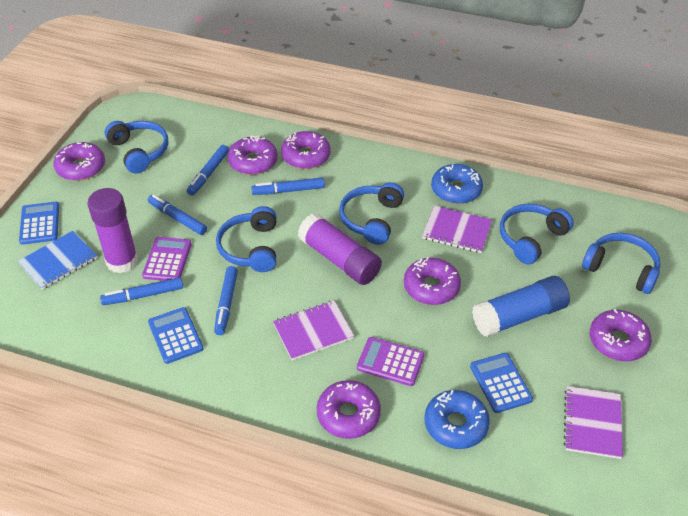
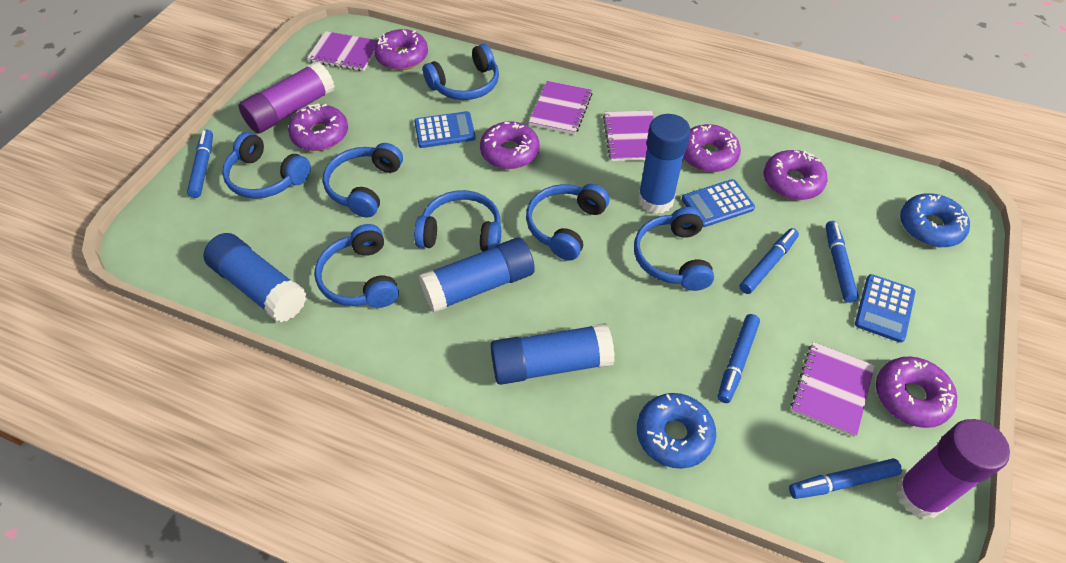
blue glue stick: 1 -> 4
blue headphones: 5 -> 7
blue notebook: 1 -> 0
purple calculator: 2 -> 0
purple notebook: 3 -> 4

